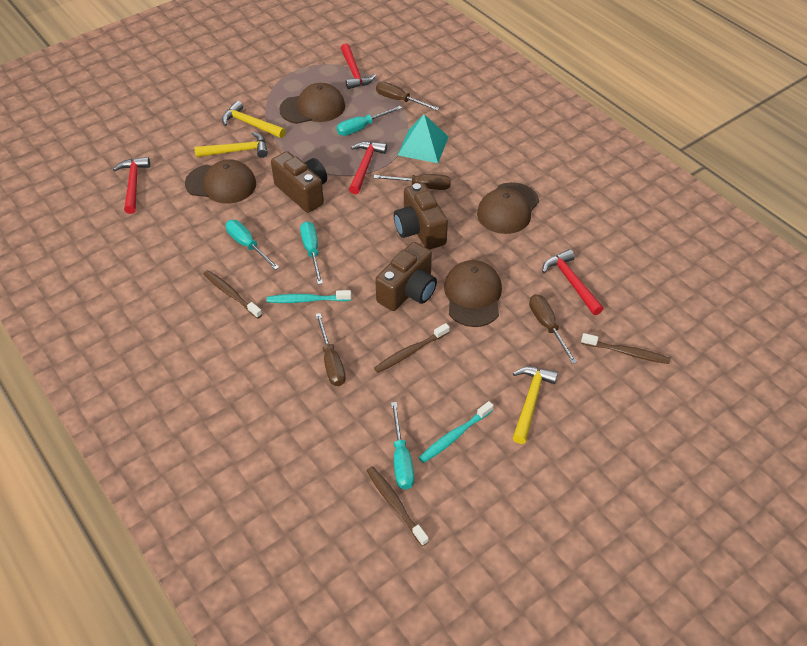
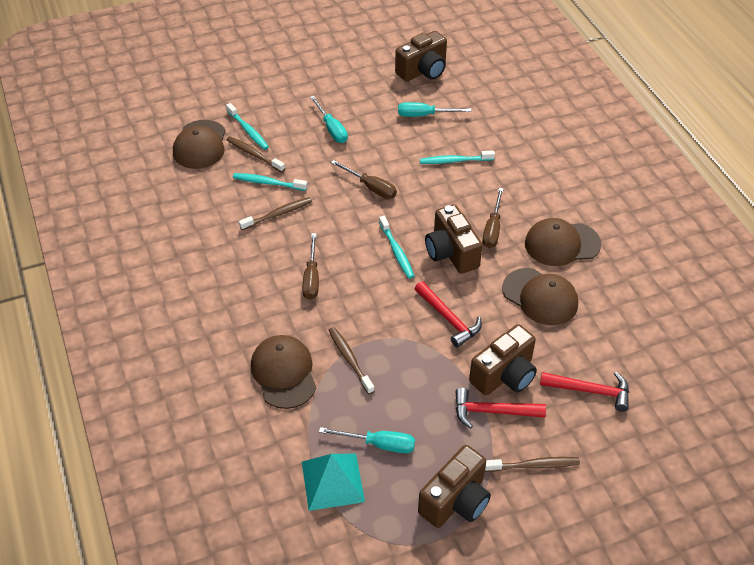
brown camera: 3 -> 4
brown screwdriver: 4 -> 3
red hammer: 4 -> 3
turquoise screwdriver: 4 -> 3
turquoise toothbrush: 2 -> 4
yellow hammer: 3 -> 0

